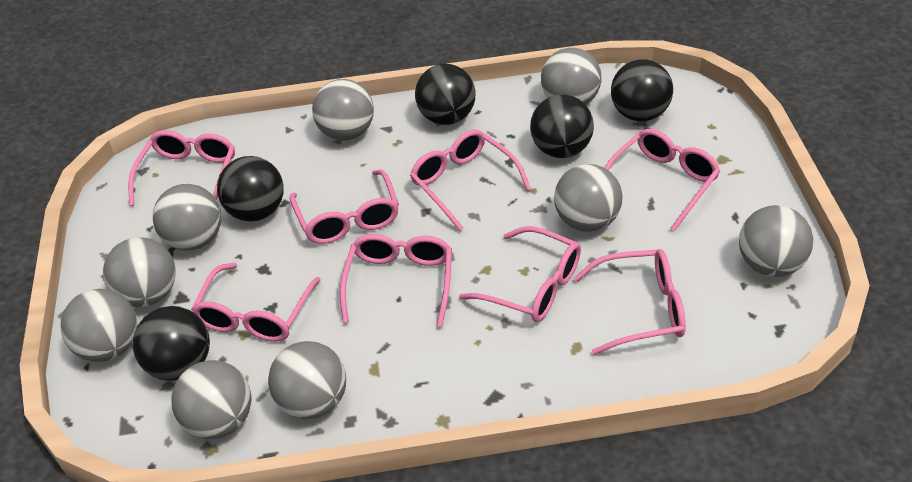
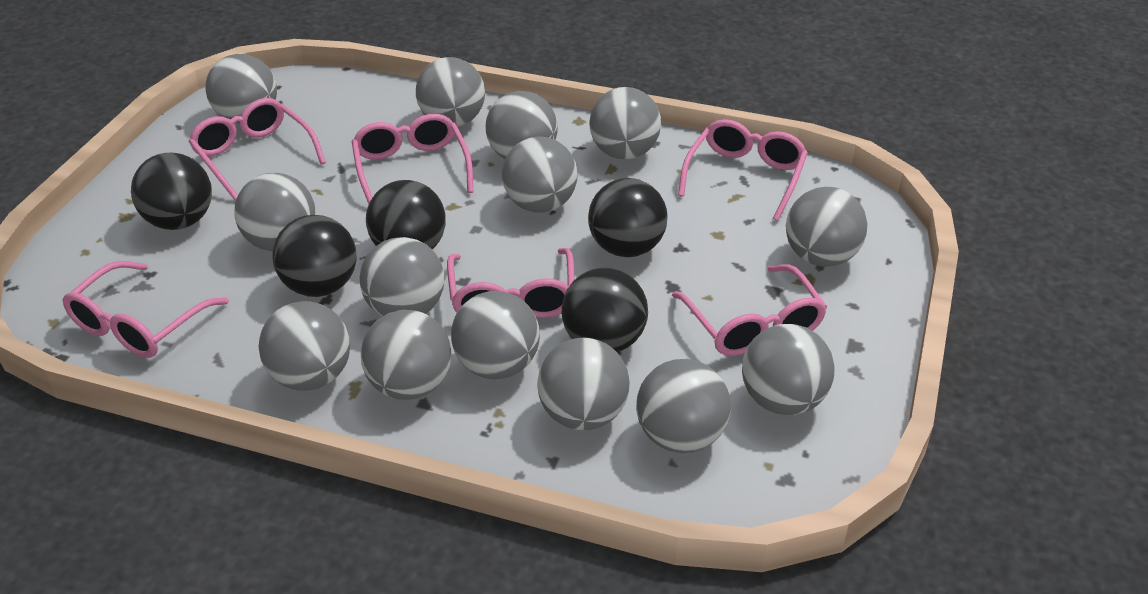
grey ball: 9 -> 14
pink glasses: 8 -> 6

